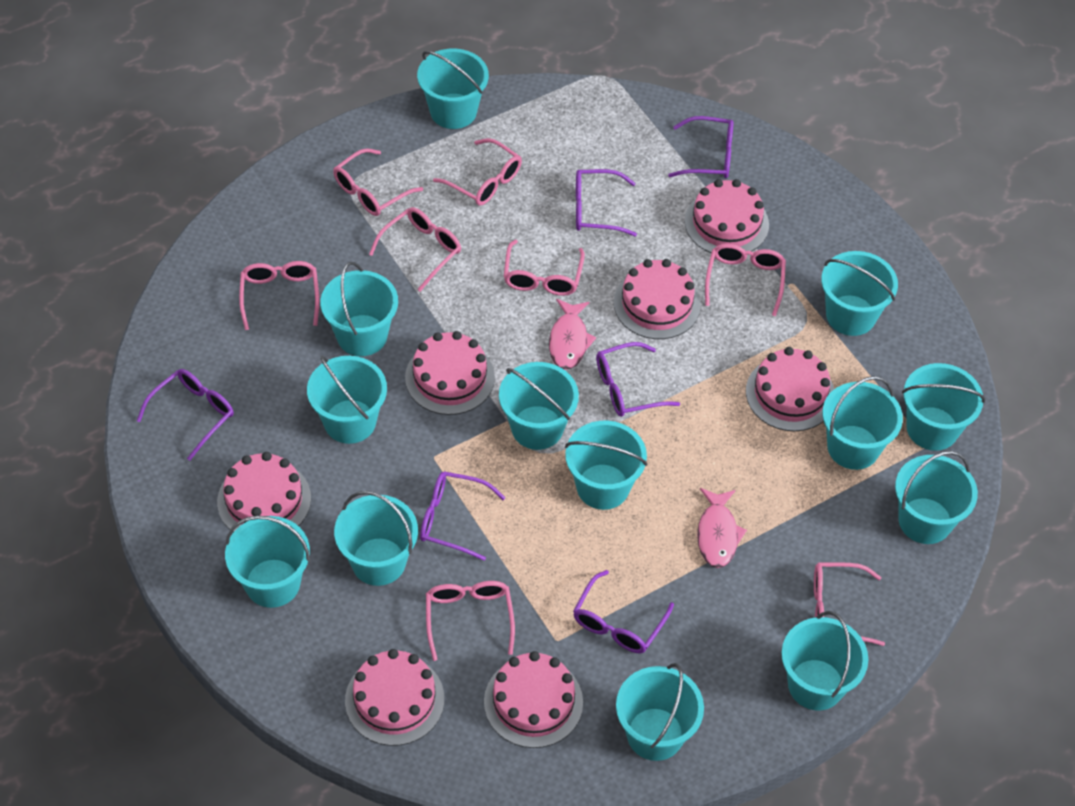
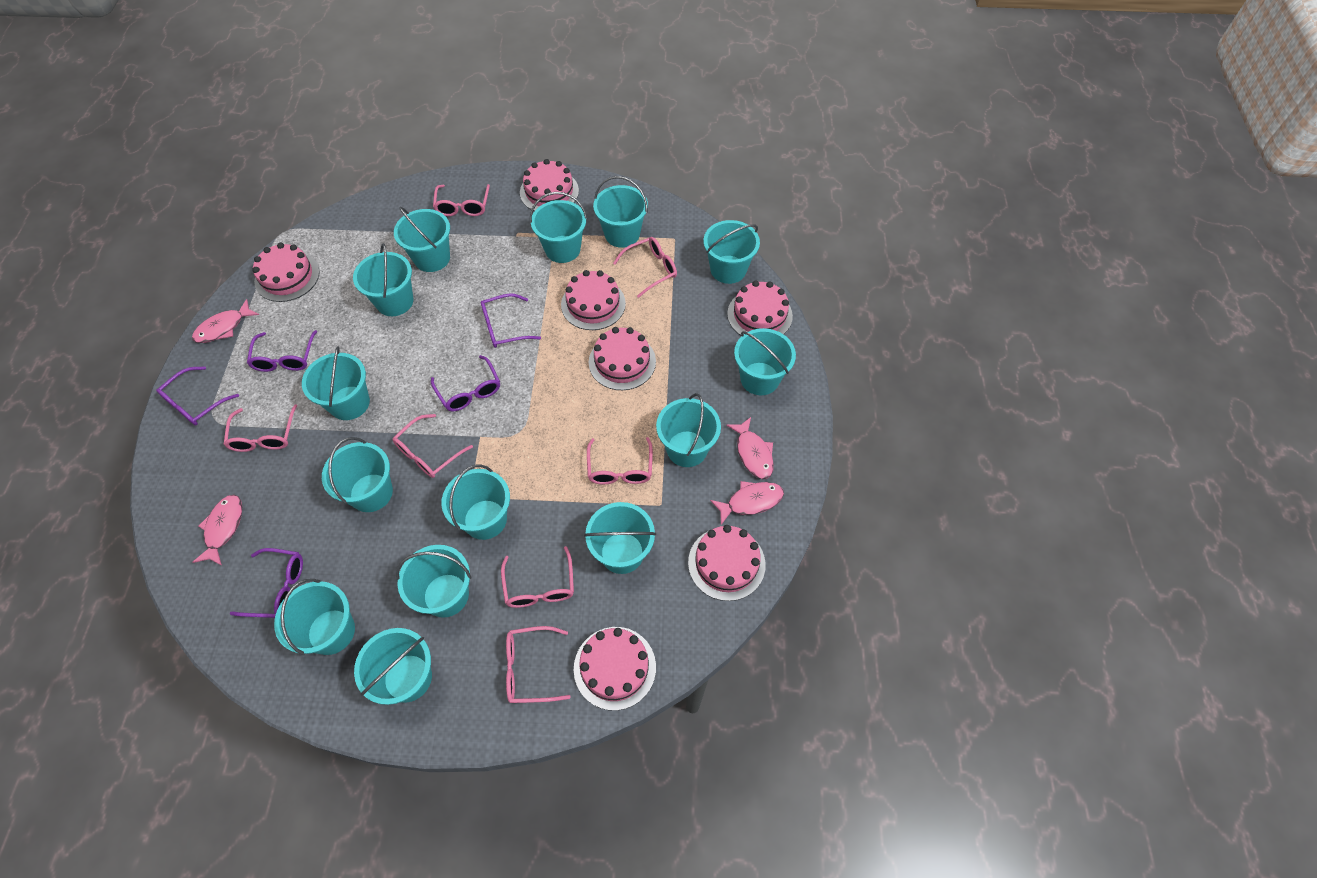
pink fish: 2 -> 4
pink glasses: 8 -> 7
purple glasses: 6 -> 5
turquoise bucket: 13 -> 14

